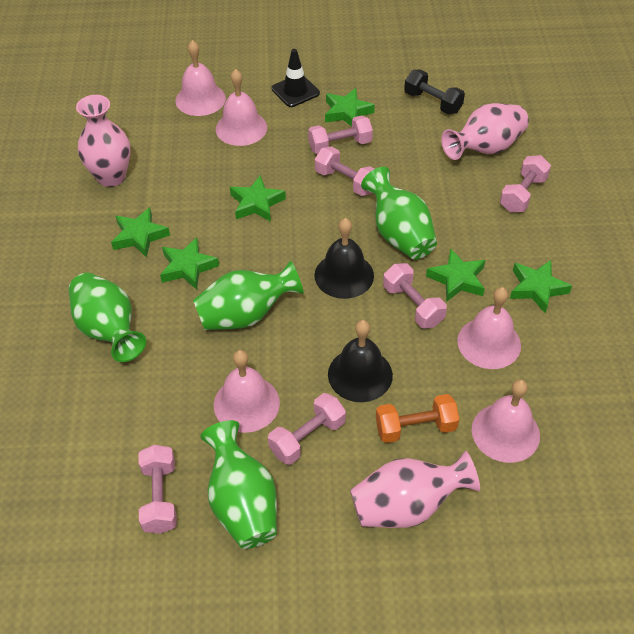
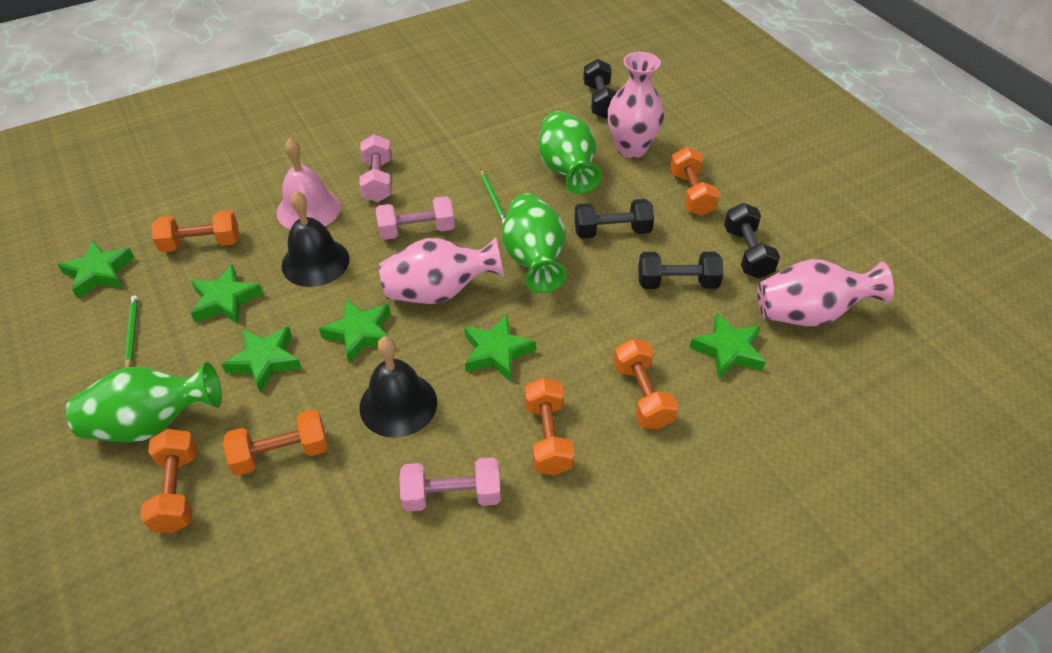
black dumbbell: 1 -> 4
black traffic cone: 1 -> 0
green pencil: 0 -> 2
green vase: 4 -> 3
orange dumbbell: 1 -> 6
pink bell: 5 -> 1
pink dumbbell: 6 -> 3

